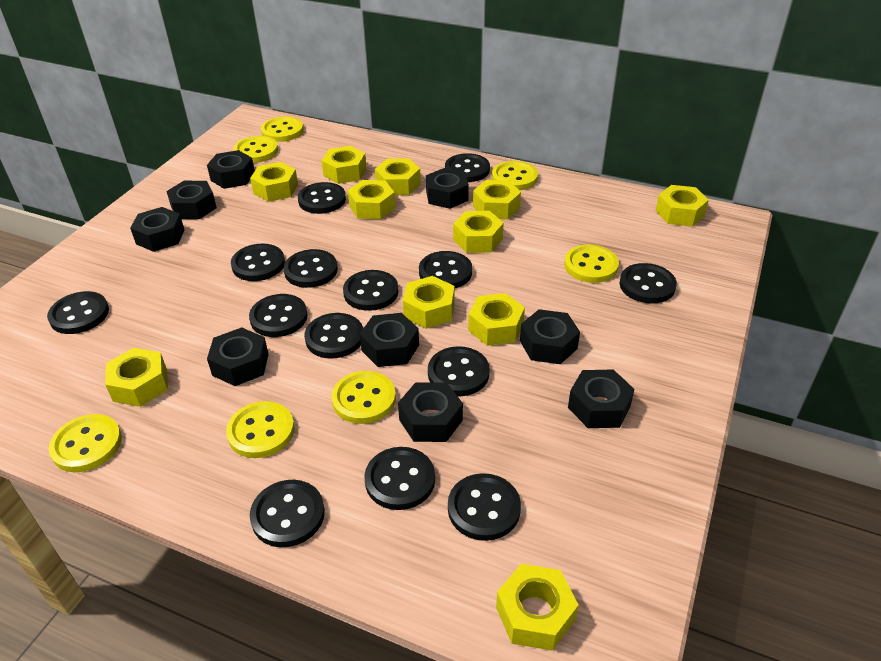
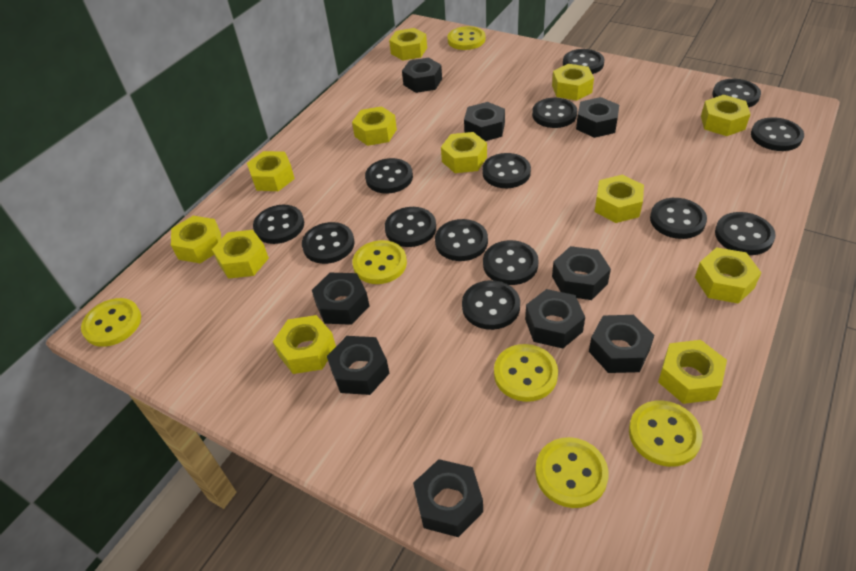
yellow button: 7 -> 6
yellow nut: 11 -> 12

